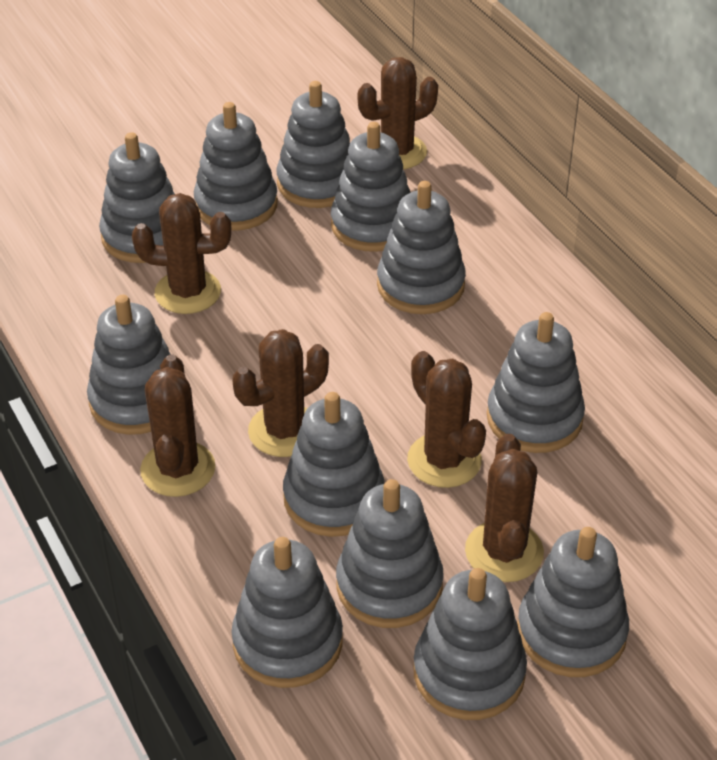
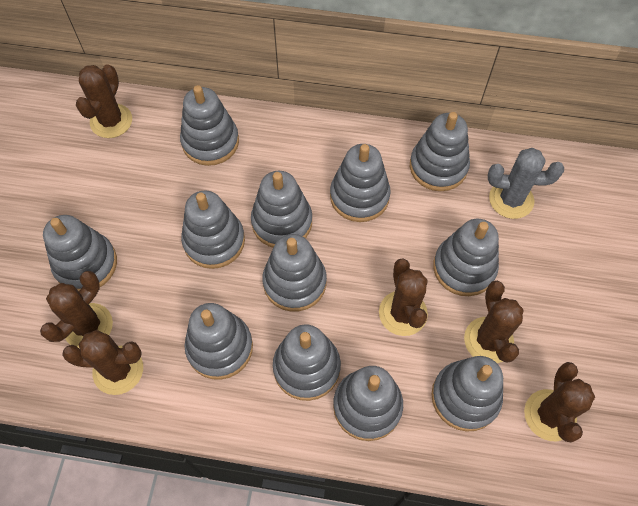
grey cactus: 0 -> 1

